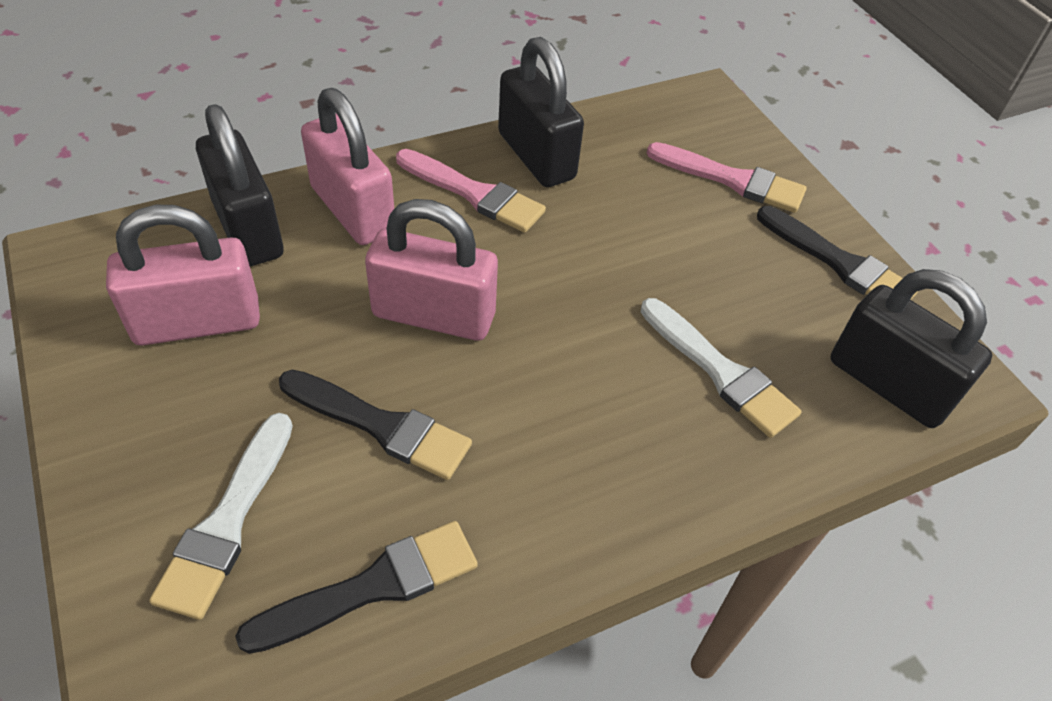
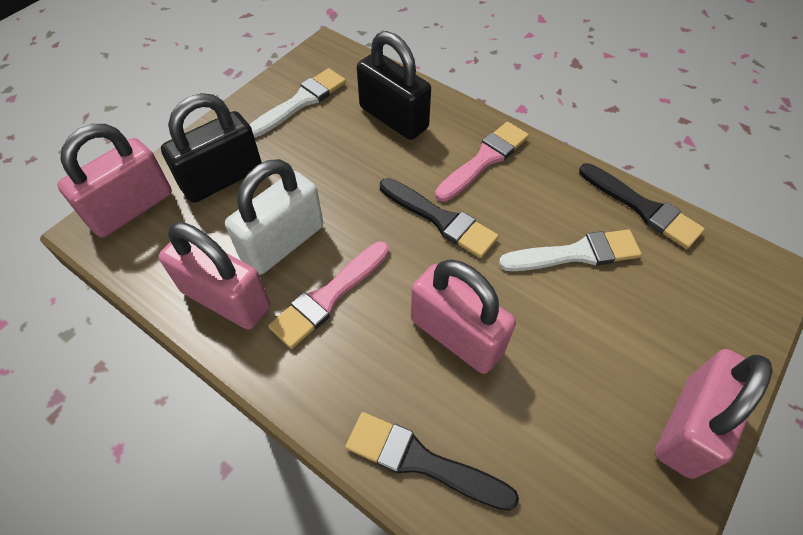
black padlock: 3 -> 2
pink padlock: 3 -> 4
white padlock: 0 -> 1

